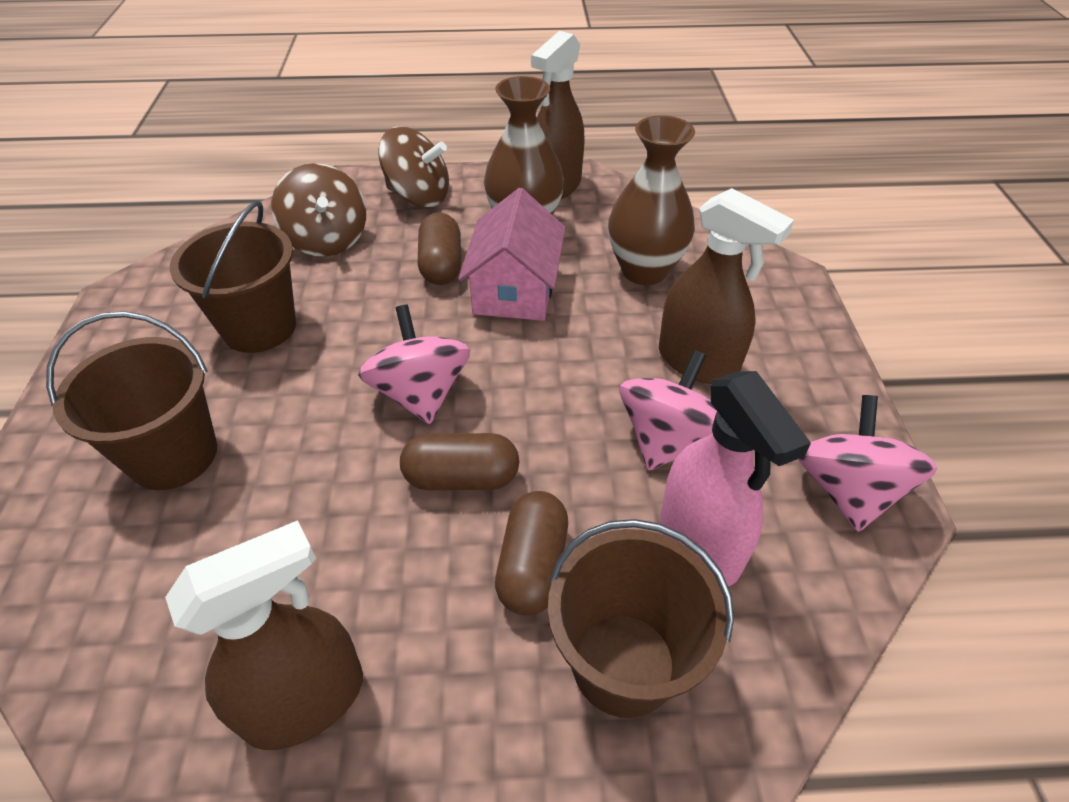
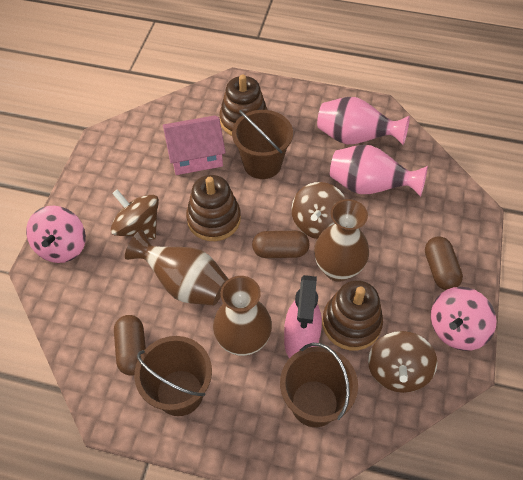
brown spinning top: 2 -> 3
brown spray bottle: 3 -> 0
brown stacking toy: 0 -> 3
brown vase: 2 -> 3
pink spinning top: 3 -> 2
pink vase: 0 -> 2

